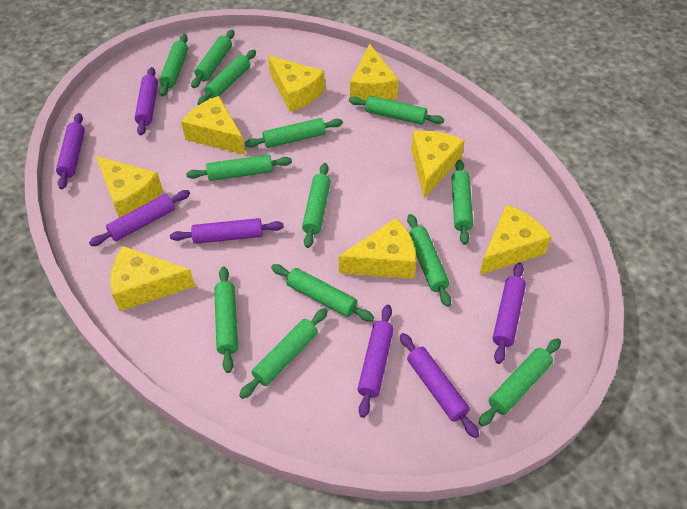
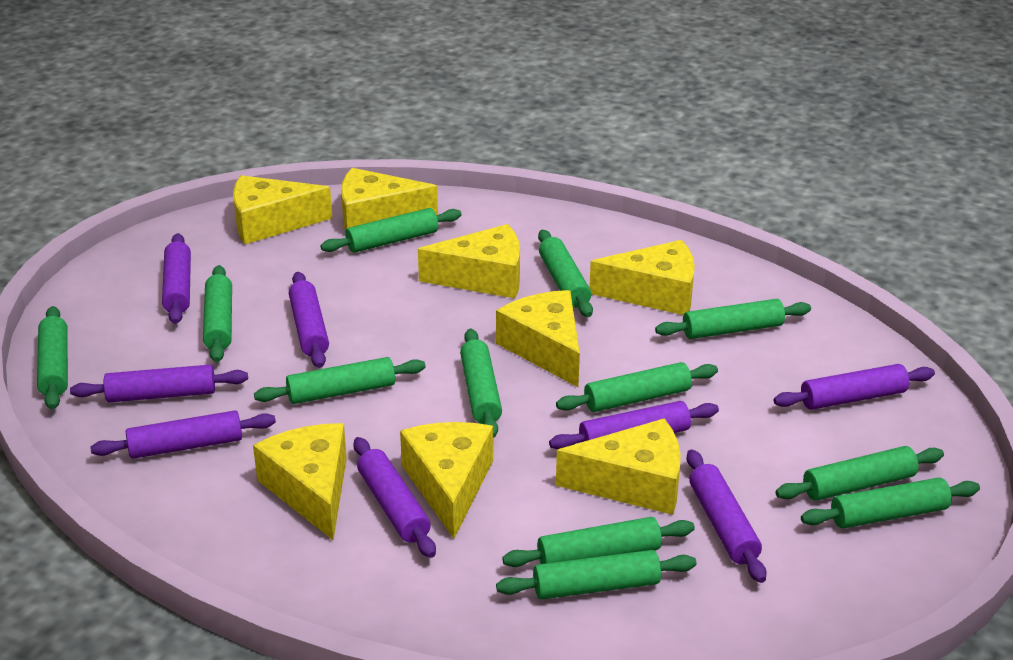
green rolling pin: 13 -> 12
purple rolling pin: 7 -> 8

